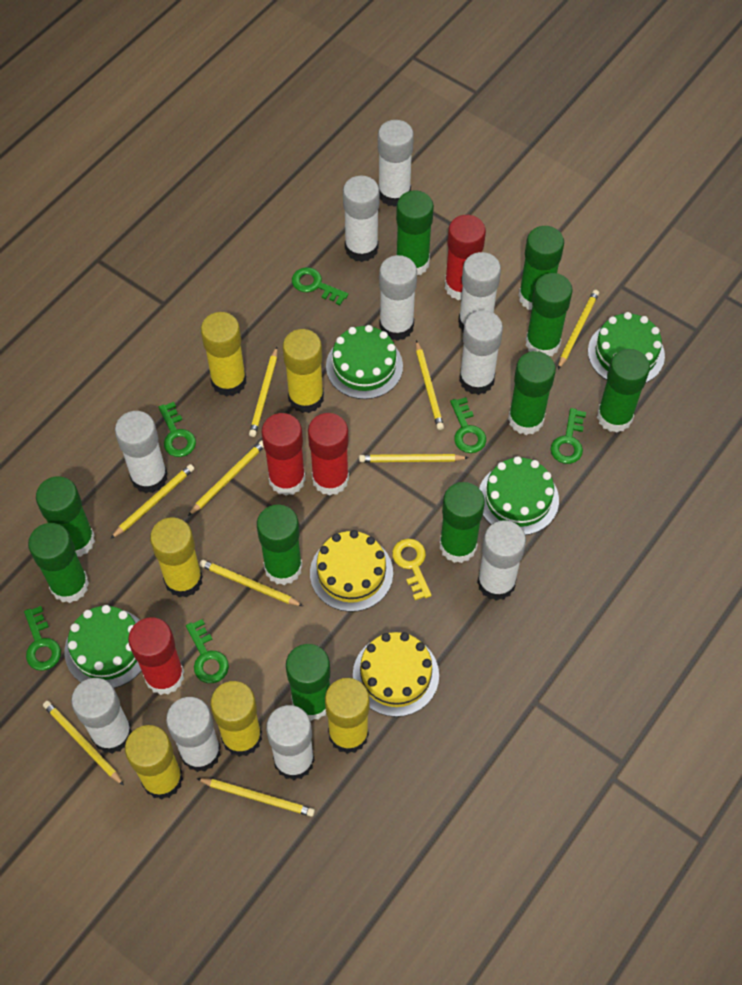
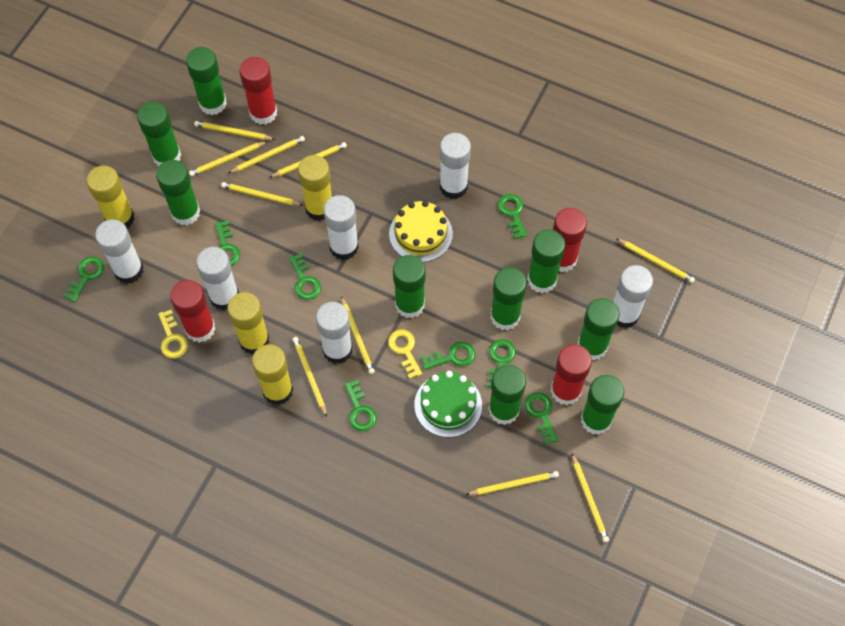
green cake: 4 -> 1
green glue stick: 10 -> 9
green key: 6 -> 8
white glue stick: 10 -> 6
yellow cake: 2 -> 1
yellow glue stick: 6 -> 4
yellow key: 1 -> 2
yellow pencil: 9 -> 10

